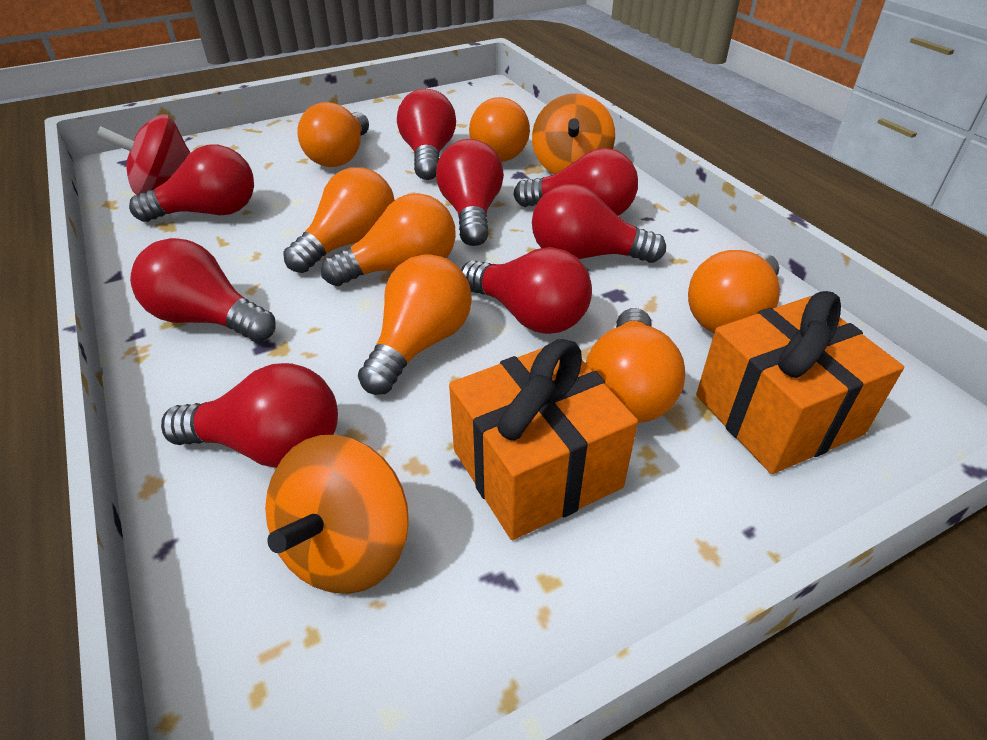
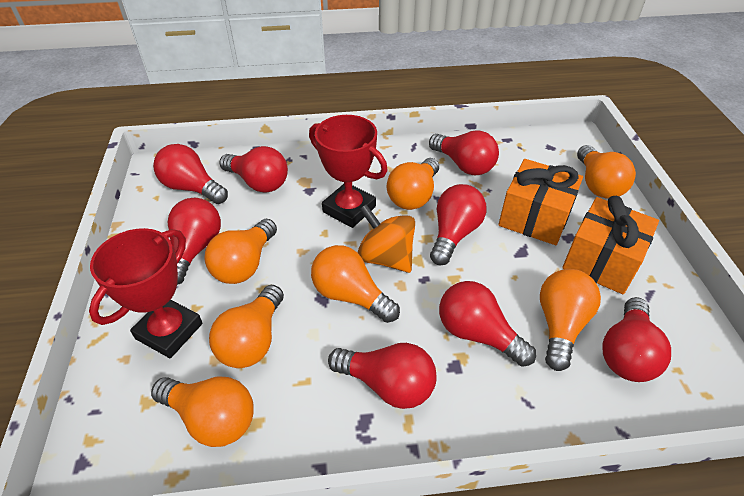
orange spinning top: 2 -> 1
red spinning top: 1 -> 0
red trophy: 0 -> 2

